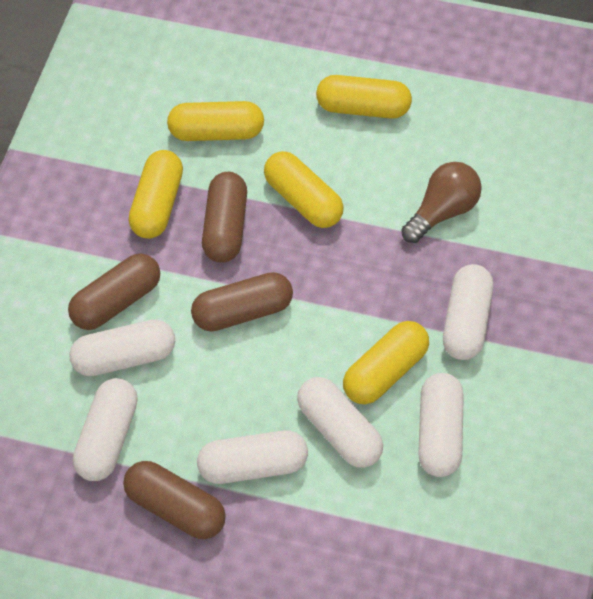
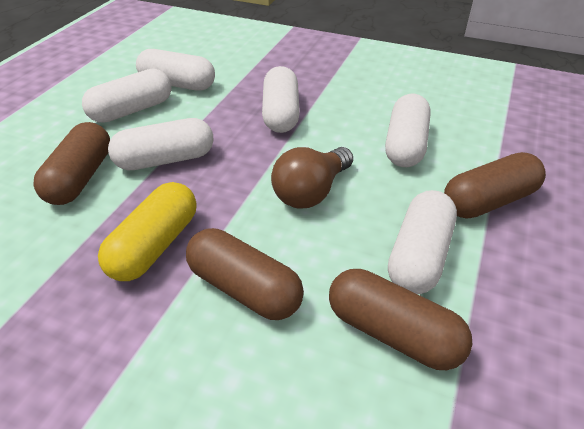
yellow capsule: 5 -> 1

